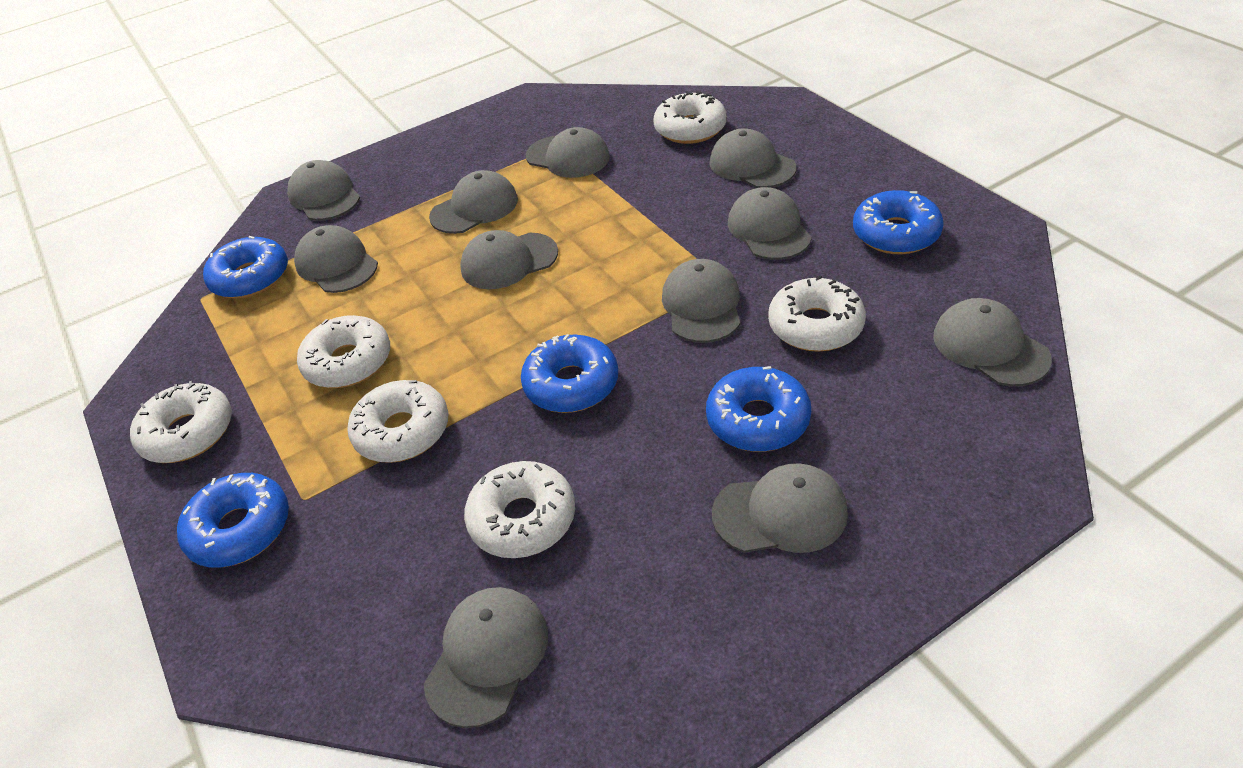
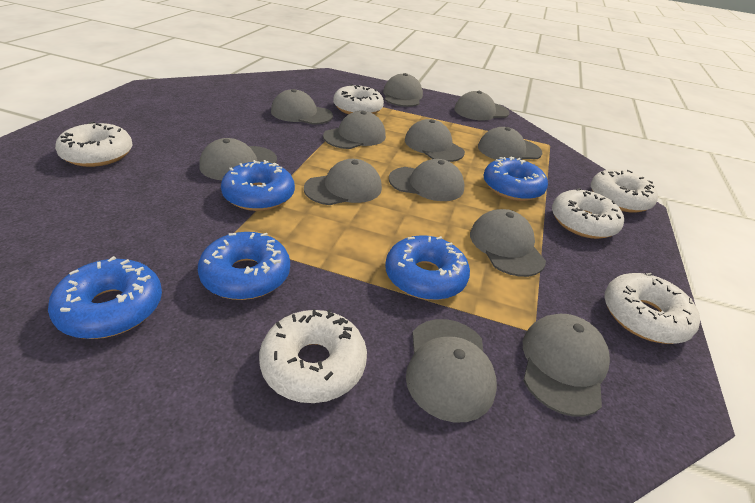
grey cap: 11 -> 12

